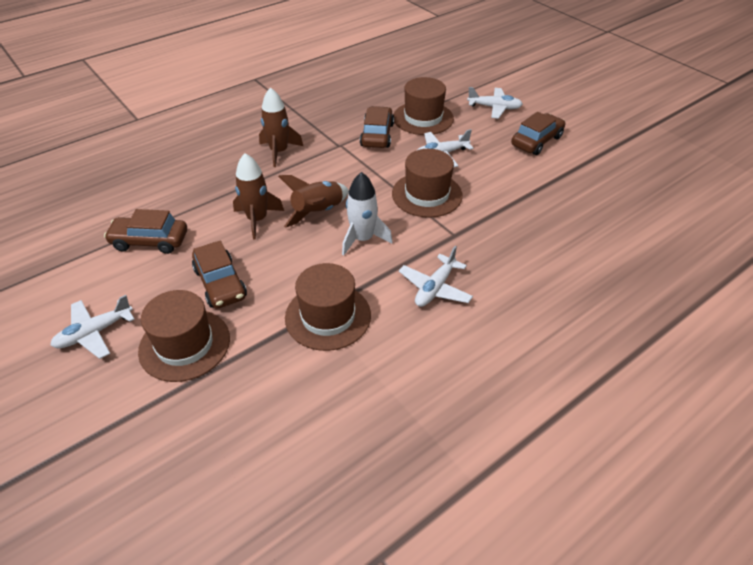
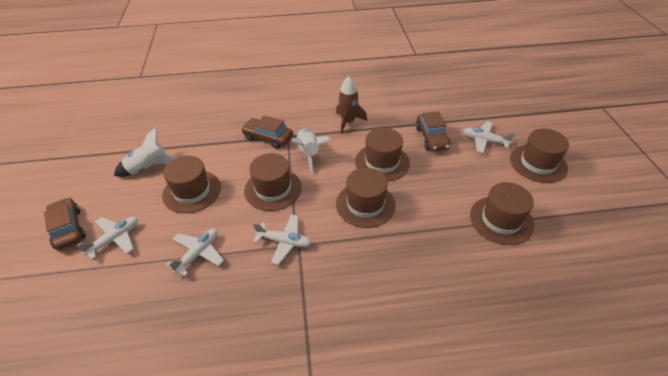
brown car: 4 -> 3
brown hat: 4 -> 6
brown rocket: 3 -> 1
white rocket: 1 -> 2

